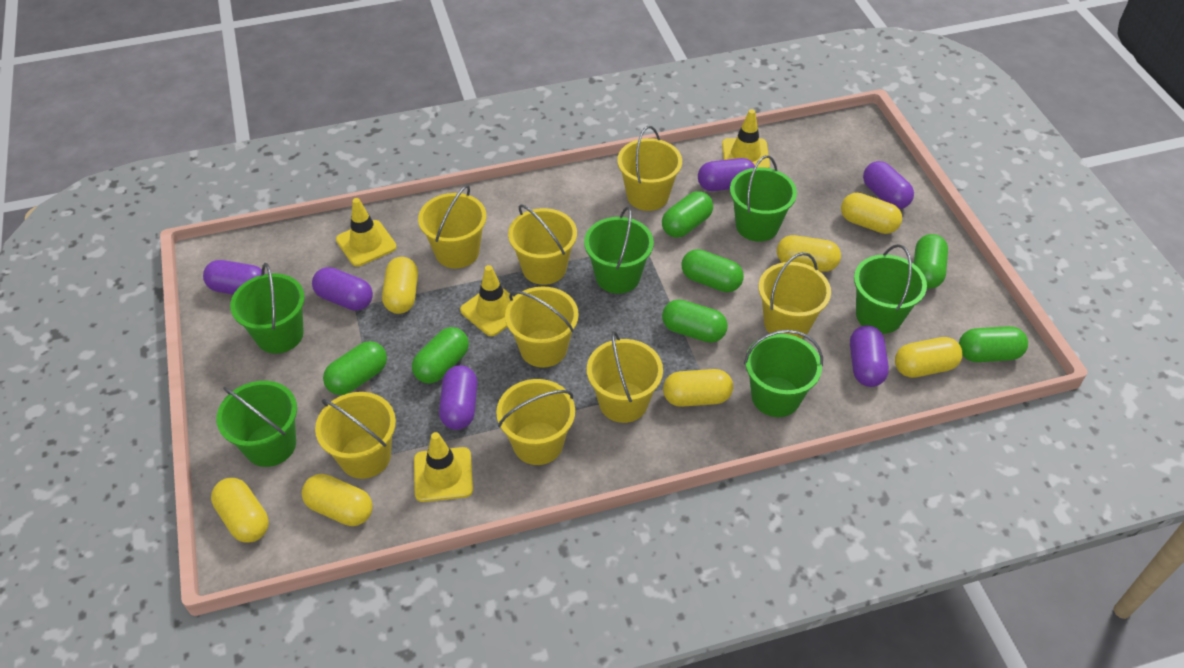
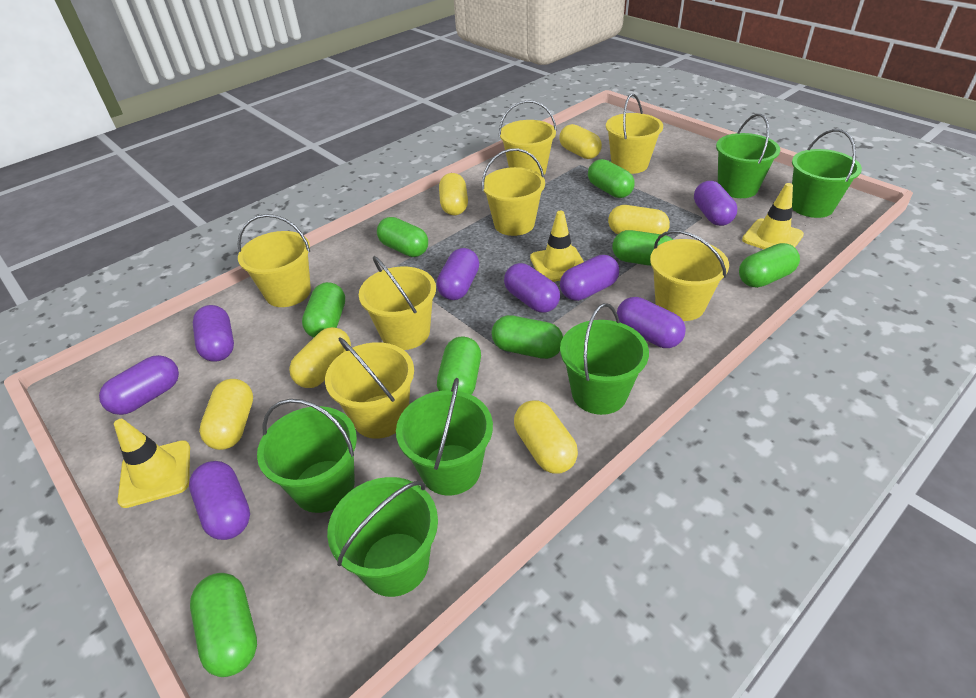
green capsule: 7 -> 8
purple capsule: 6 -> 8
yellow bucket: 8 -> 7
yellow capsule: 7 -> 6
yellow traffic cone: 4 -> 3

